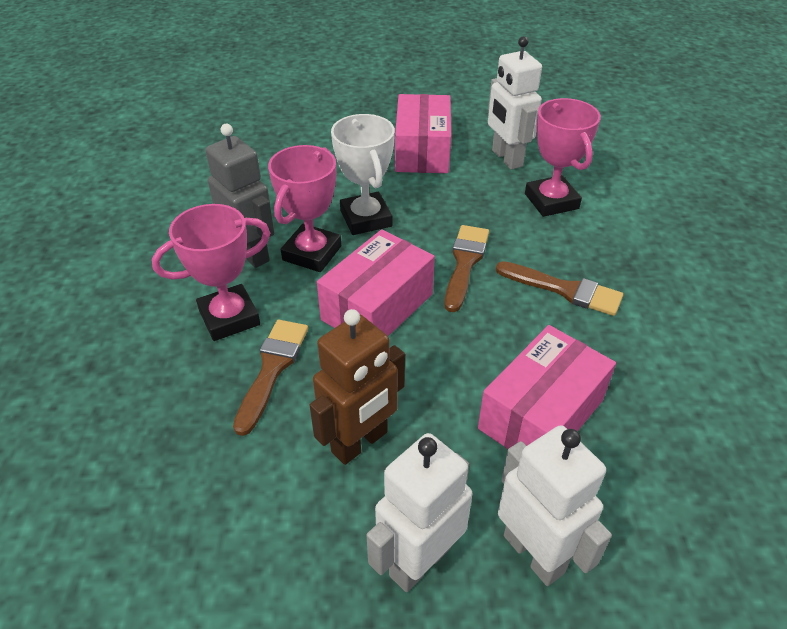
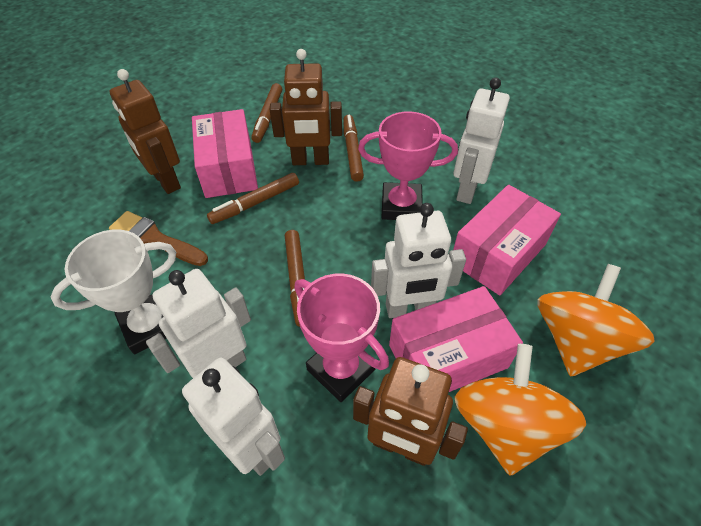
brown brush: 3 -> 1
brown marker: 0 -> 4
brown robot: 1 -> 3
grey robot: 1 -> 0
orange spinning top: 0 -> 2
pink trophy: 3 -> 2
white robot: 3 -> 4

